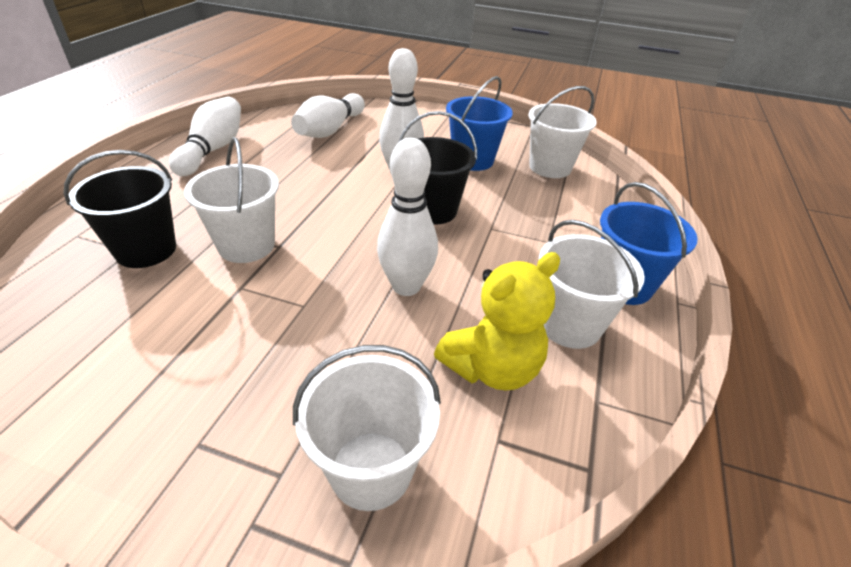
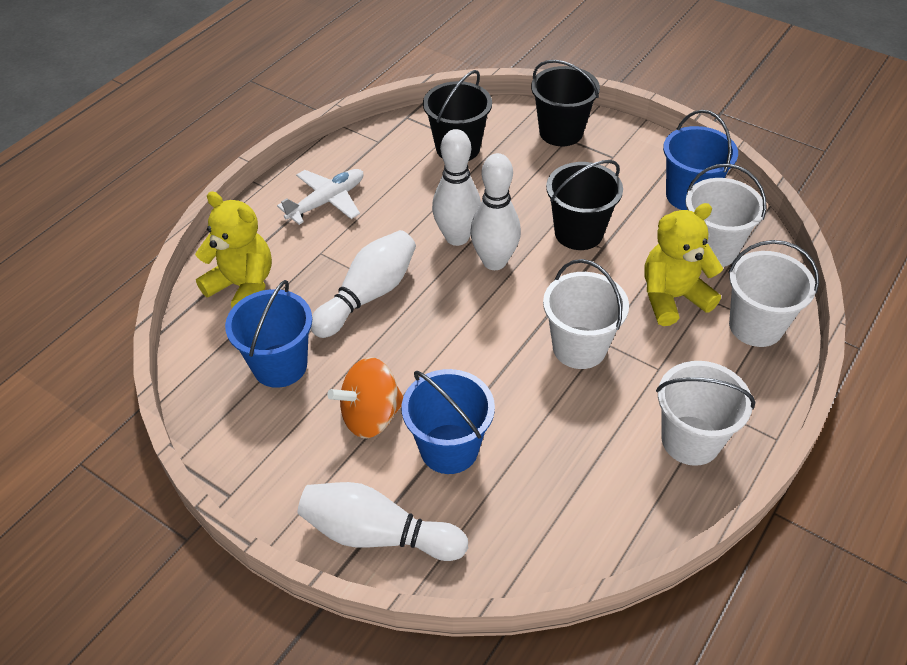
black bucket: 2 -> 3
blue bucket: 2 -> 3
orange spinning top: 0 -> 1
white plane: 0 -> 1
yellow teddy bear: 1 -> 2

